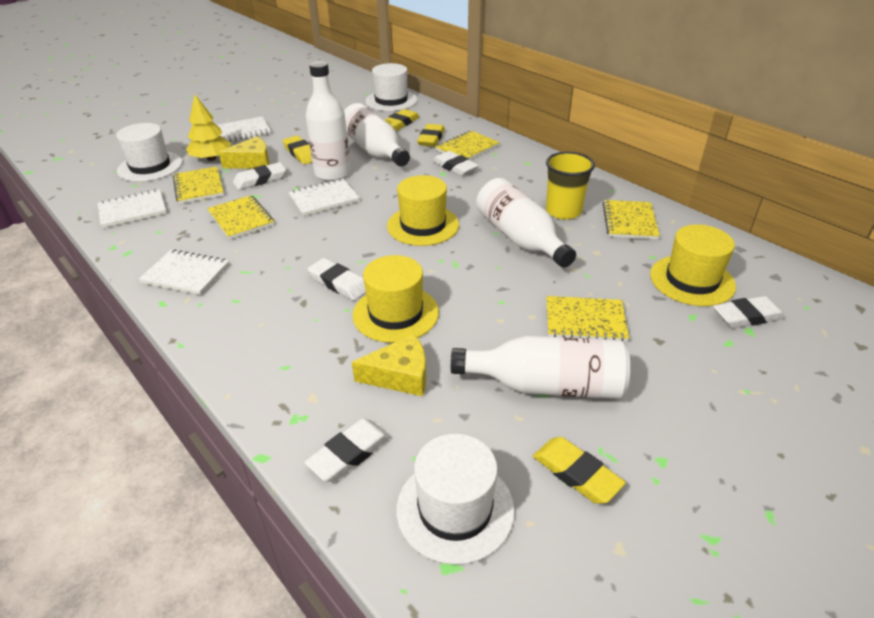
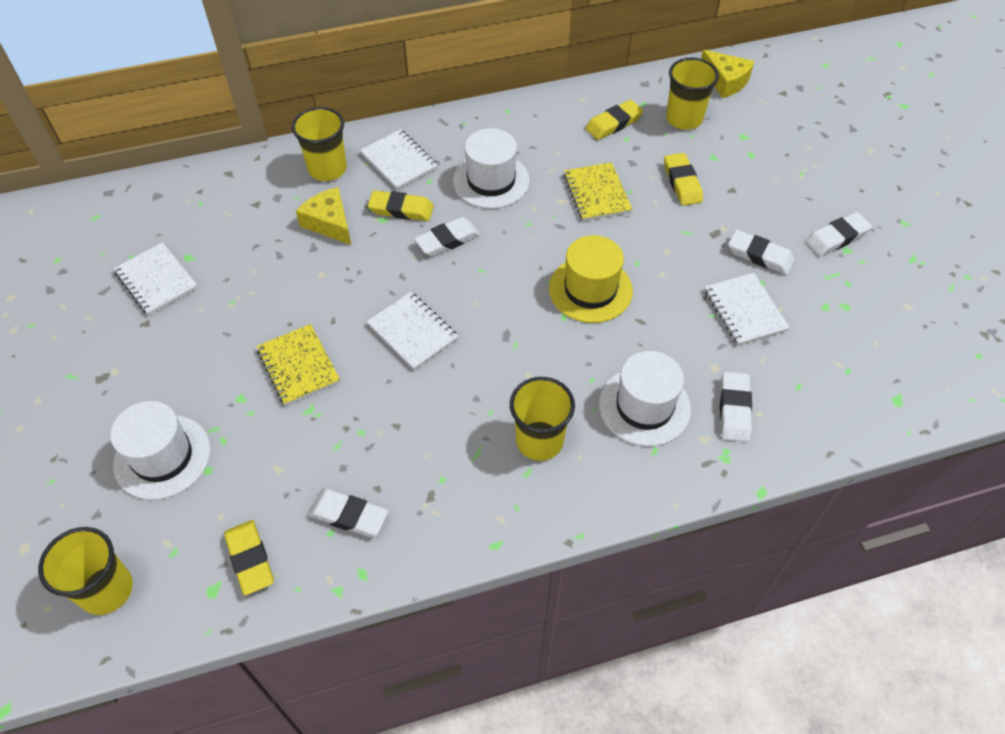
white bottle: 4 -> 0
yellow cup: 1 -> 4
yellow hat: 3 -> 1
yellow notebook: 5 -> 2
yellow tree: 1 -> 0

